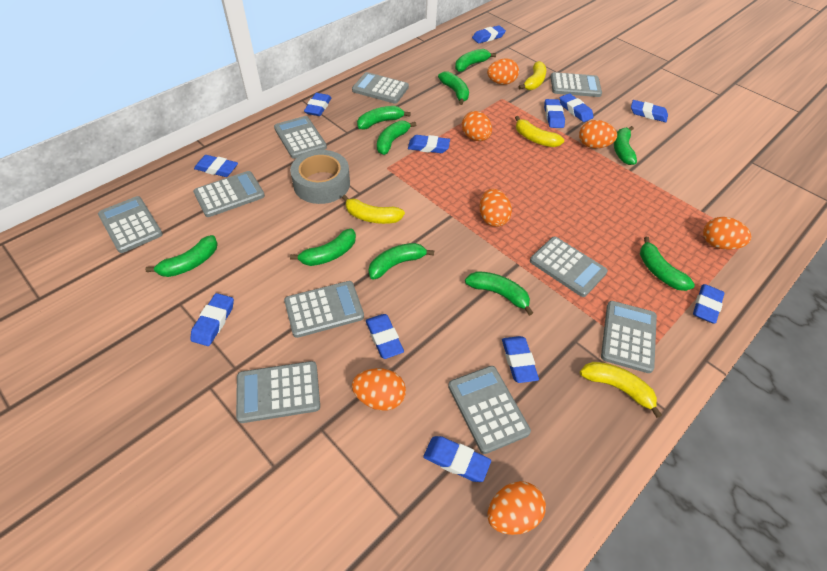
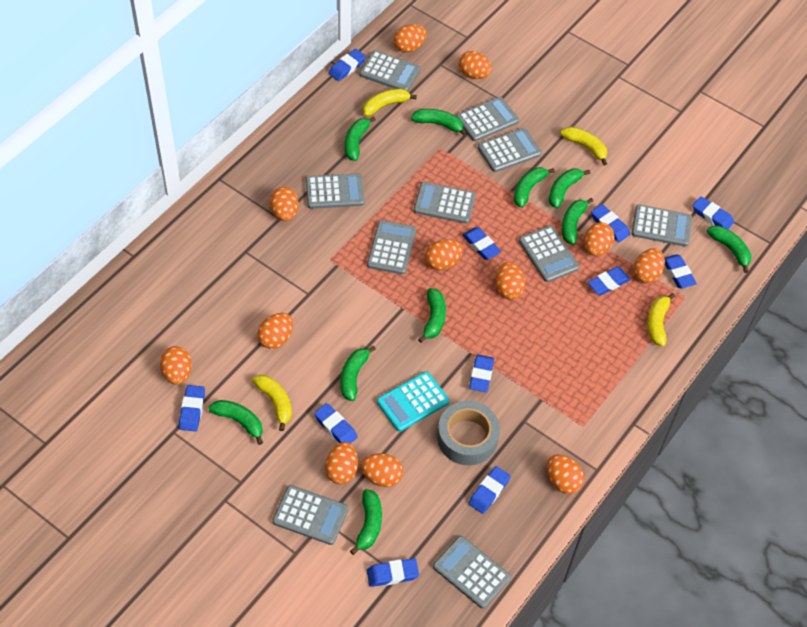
blue eraser: 12 -> 11
orange egg: 7 -> 12
turquoise calculator: 0 -> 1

